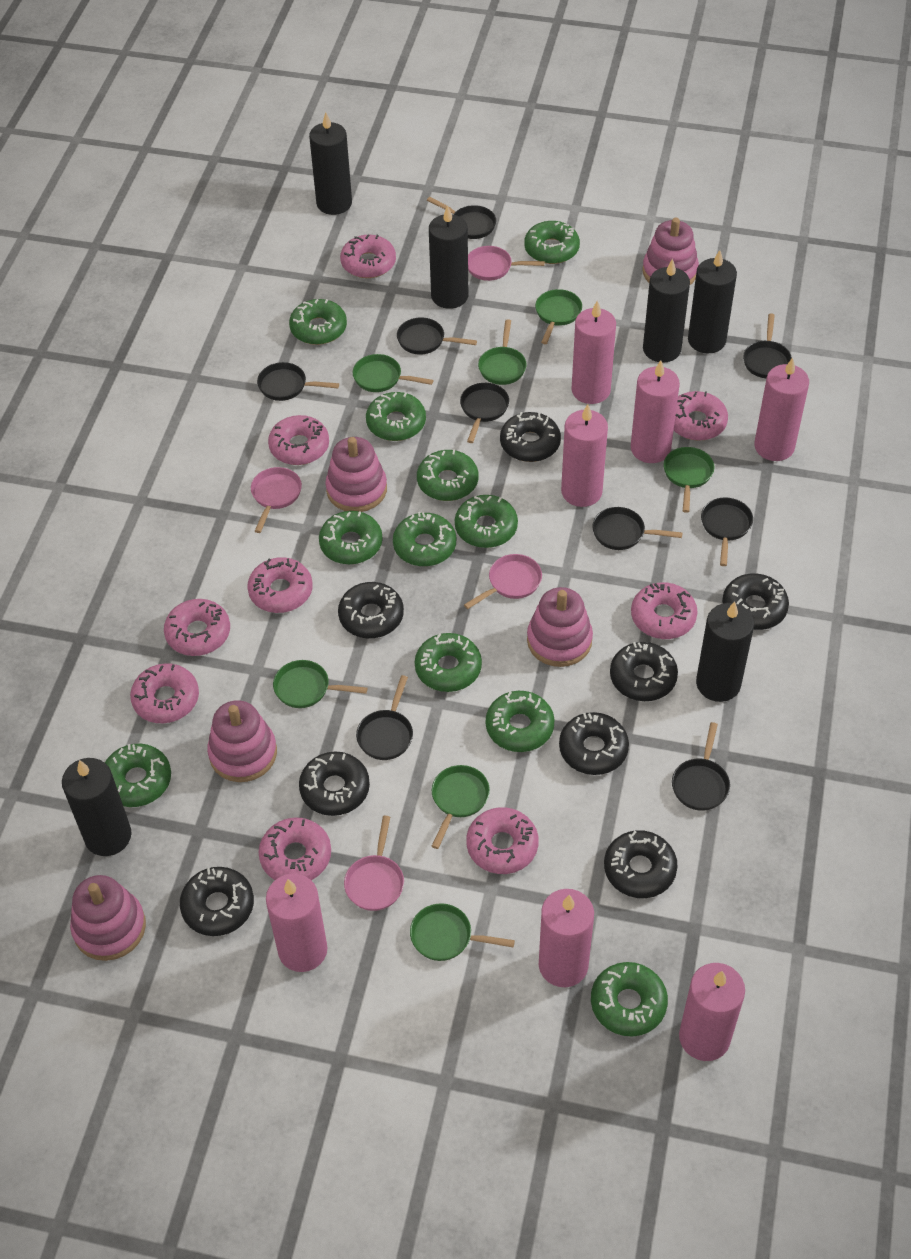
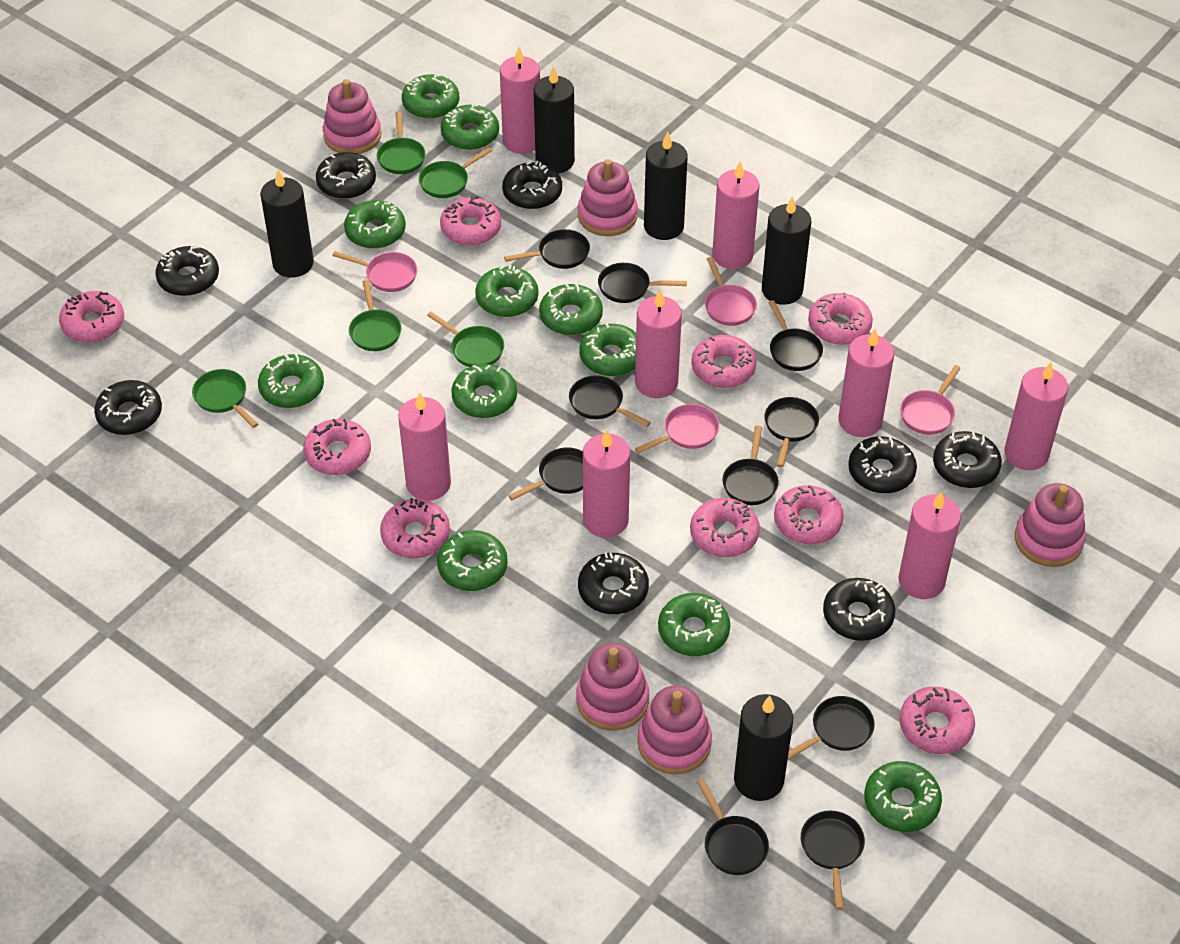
black candle: 6 -> 5
black pan: 9 -> 10
green pan: 7 -> 5
pink candle: 7 -> 8

